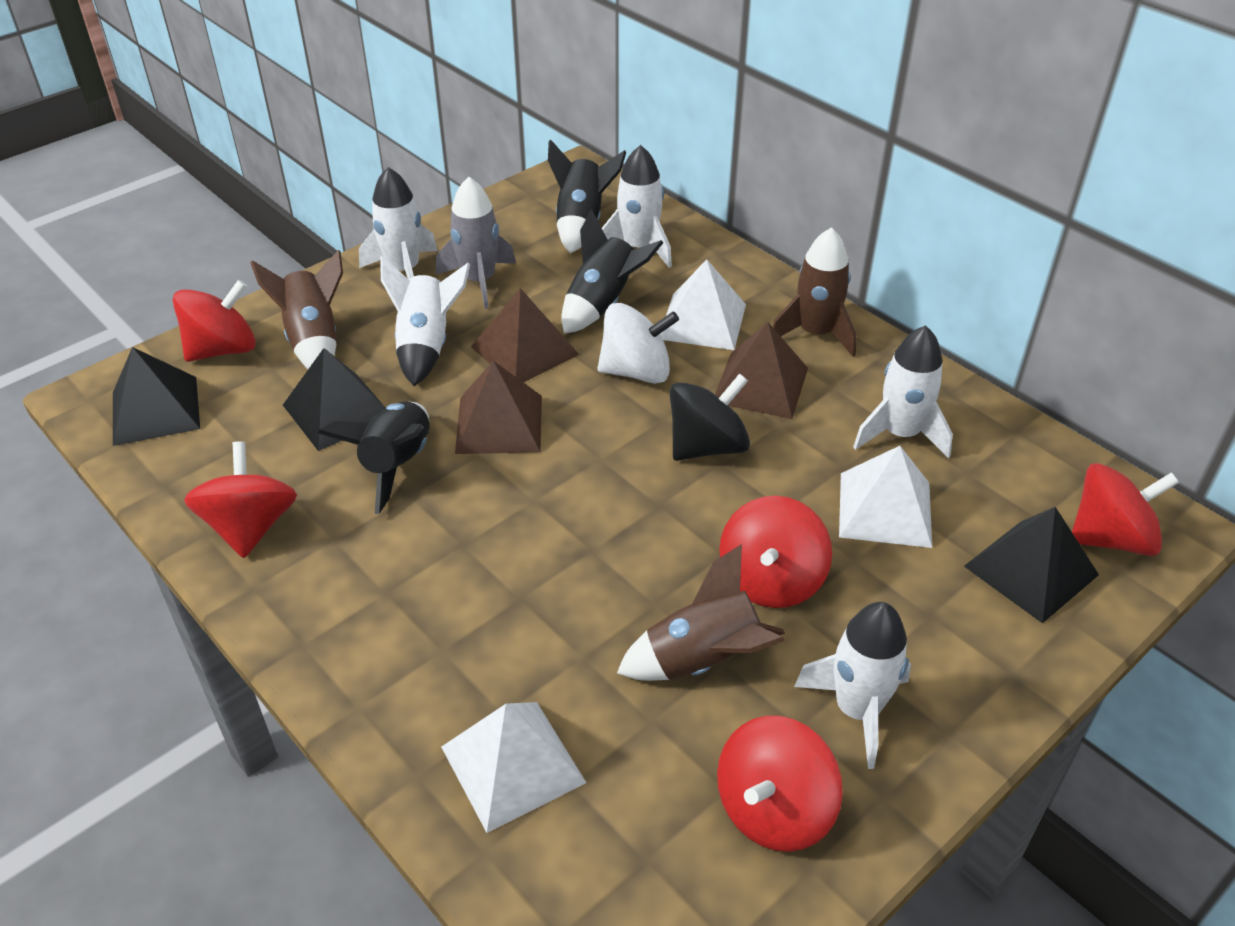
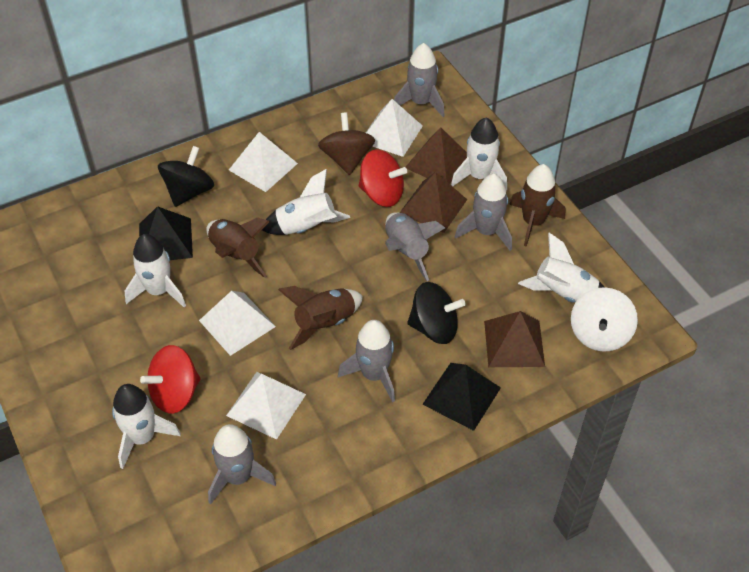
black pyramid: 3 -> 2
black rocket: 3 -> 0
black spinning top: 1 -> 2
brown spinning top: 0 -> 1
grey rocket: 1 -> 5
red spinning top: 5 -> 2
white pyramid: 3 -> 4

